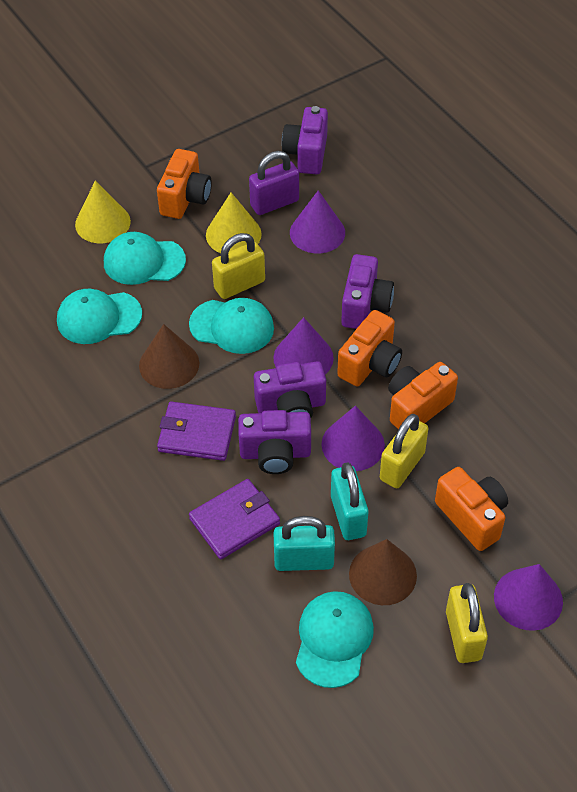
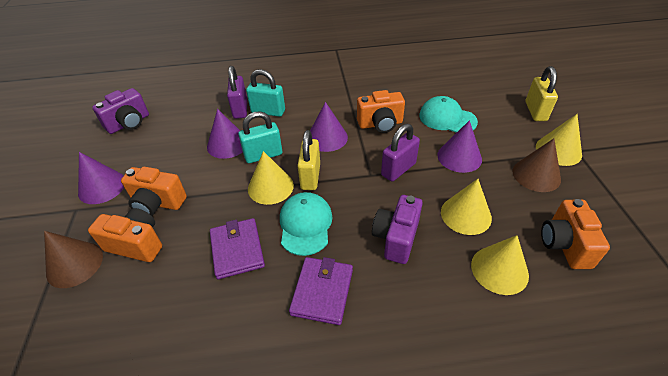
purple camera: 4 -> 2
purple padlock: 1 -> 2
turquoise cap: 4 -> 2
yellow cone: 2 -> 4
yellow padlock: 3 -> 2

